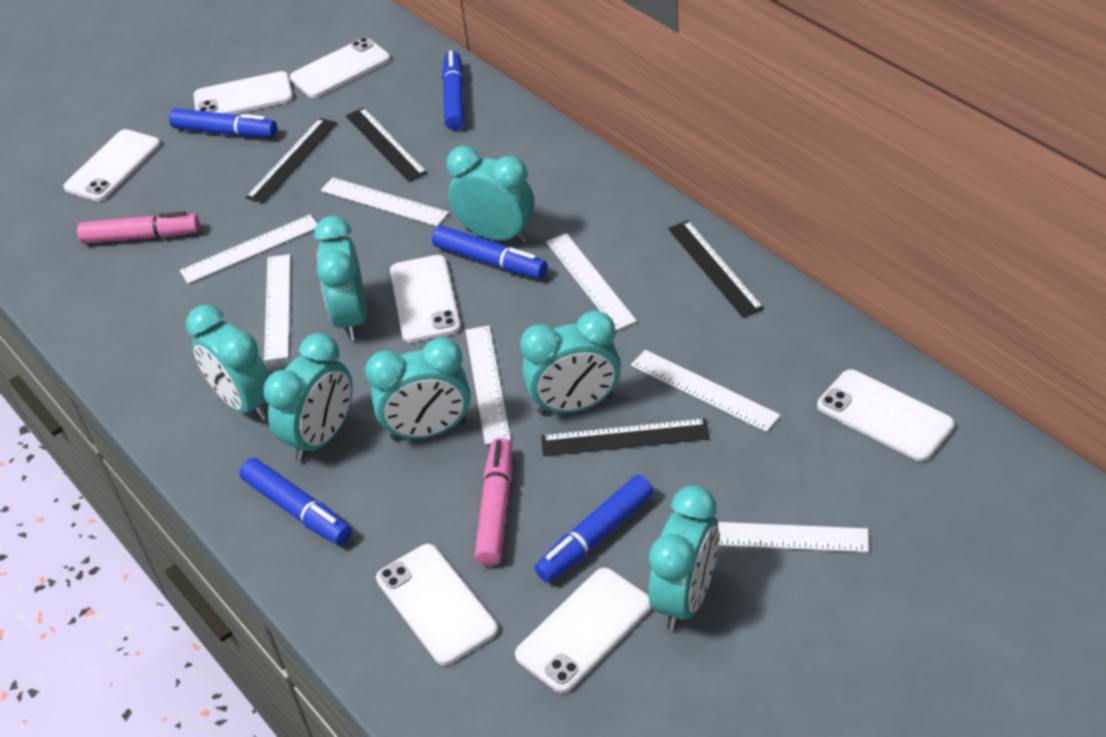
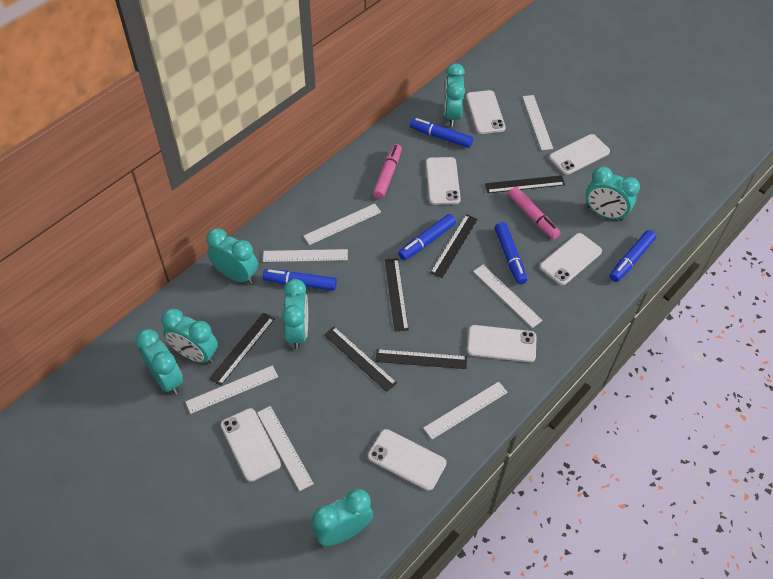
black ruler: 4 -> 6

